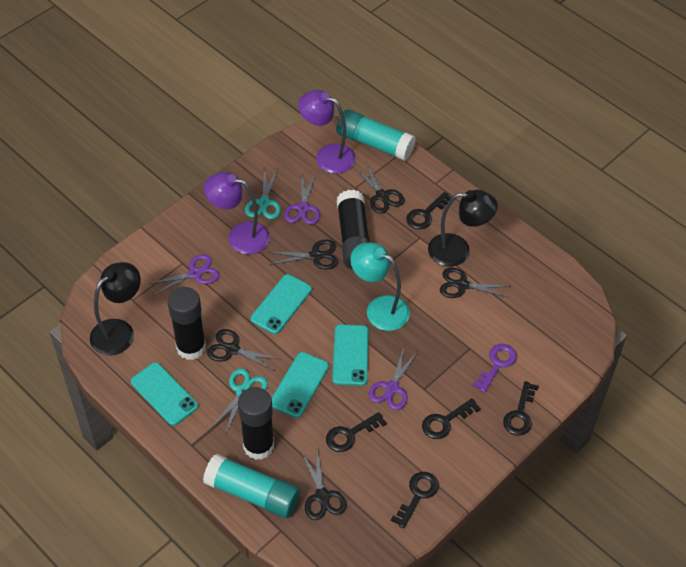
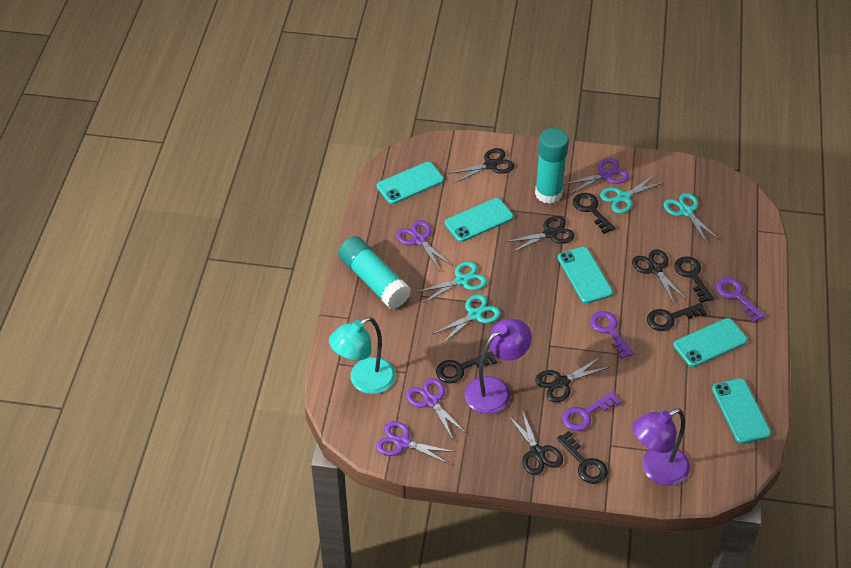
black glue stick: 3 -> 0
black lamp: 2 -> 0
purple key: 1 -> 3
purple scissors: 3 -> 4
turquoise phone: 4 -> 5
turquoise scissors: 2 -> 4

